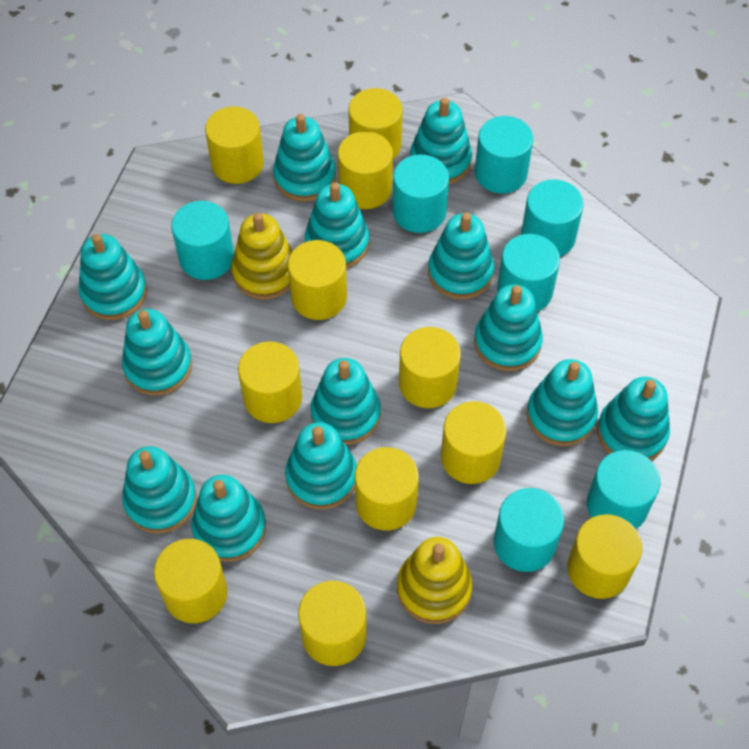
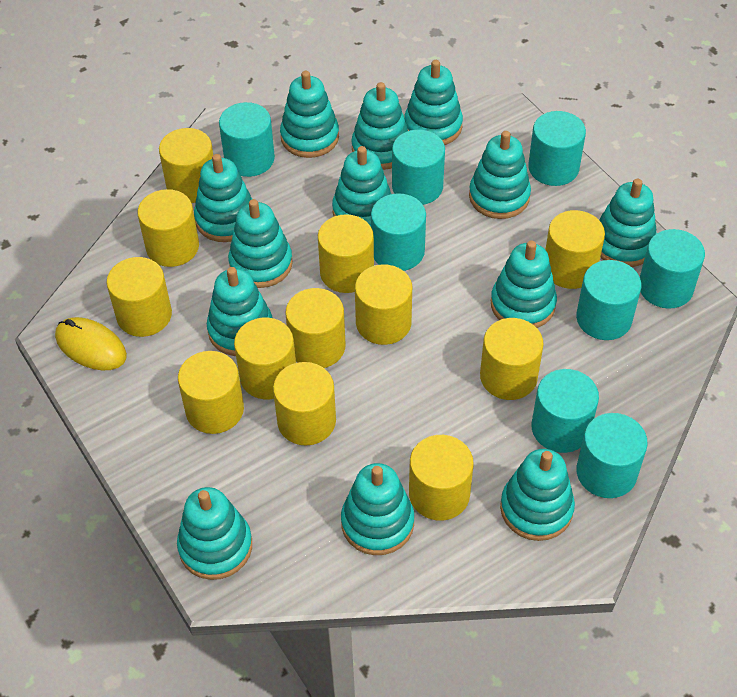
turquoise cylinder: 7 -> 8
yellow cylinder: 11 -> 12
yellow mouse: 0 -> 1
yellow stacking toy: 2 -> 0

